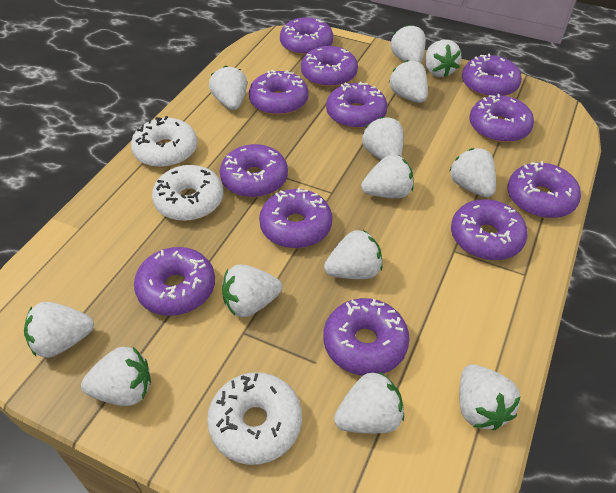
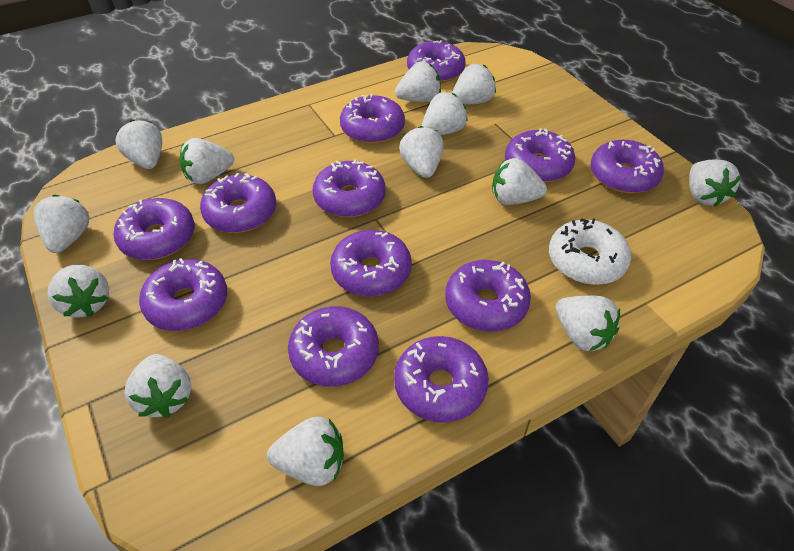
white donut: 3 -> 1

